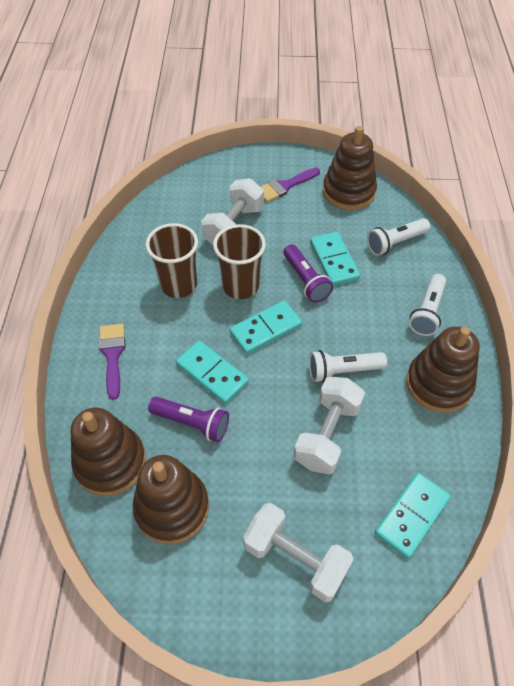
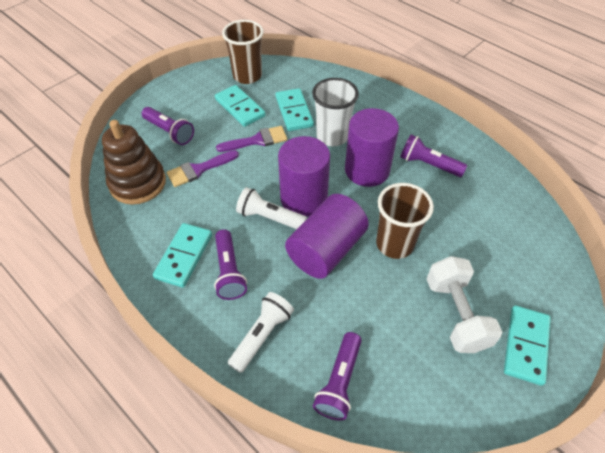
brown stacking toy: 4 -> 1
purple cylinder: 0 -> 3
purple flashlight: 2 -> 4
white cup: 0 -> 1
white dumbbell: 3 -> 1
white flashlight: 3 -> 2

